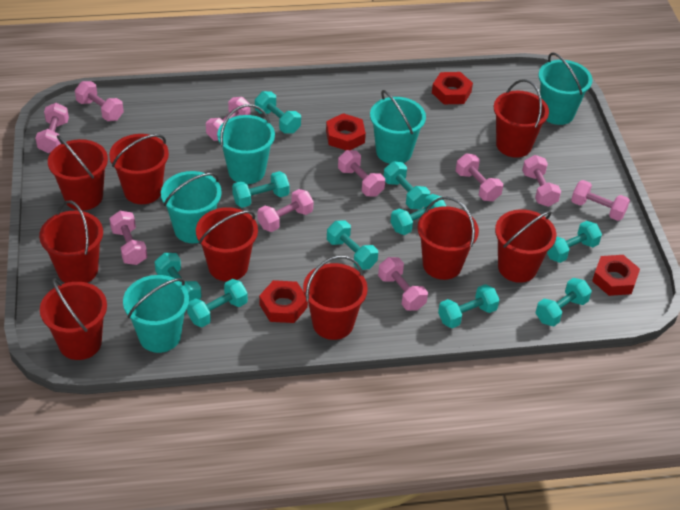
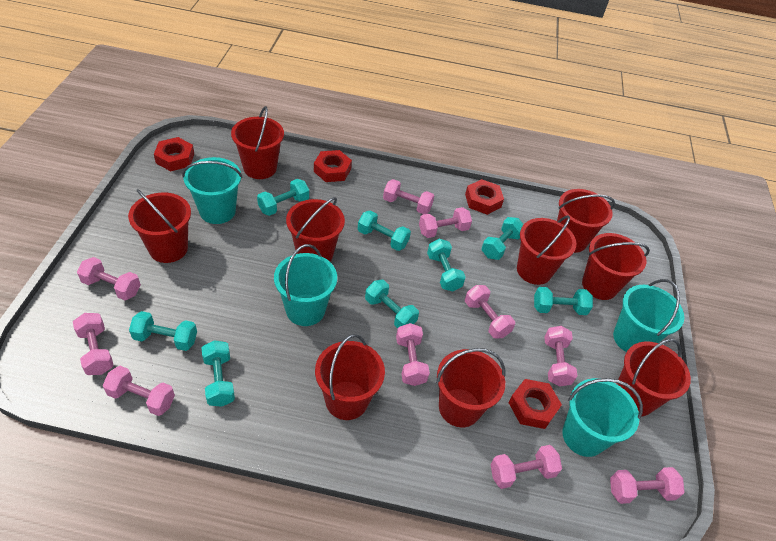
turquoise bucket: 5 -> 4
turquoise dumbbell: 10 -> 8

